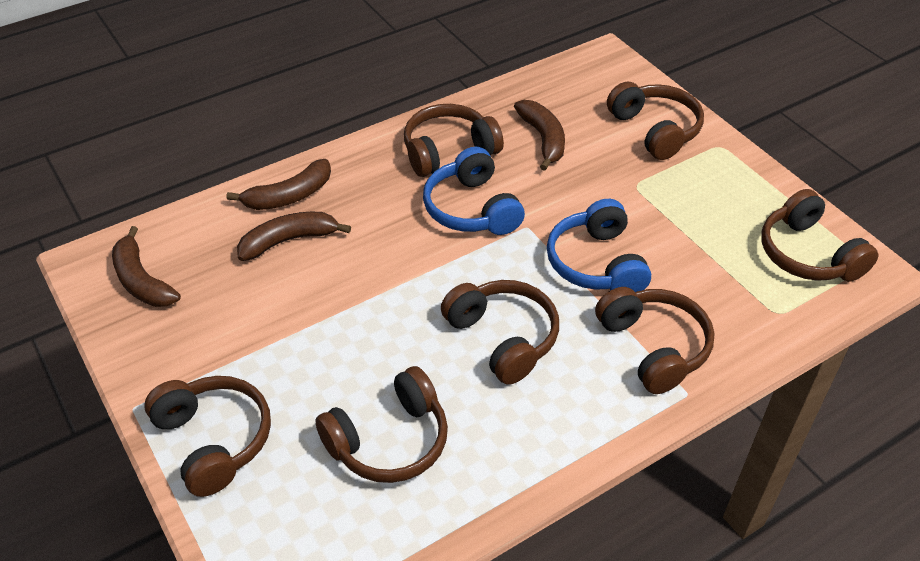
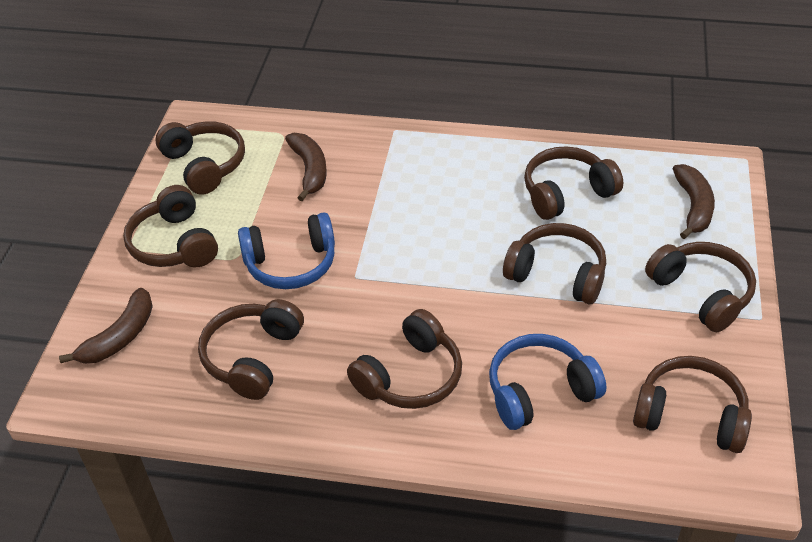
brown banana: 4 -> 3
brown headphones: 7 -> 8

